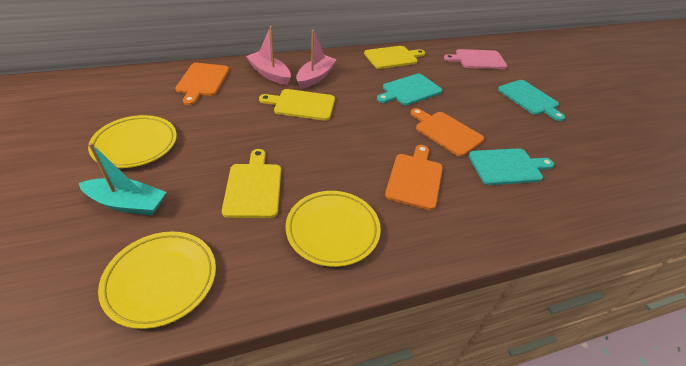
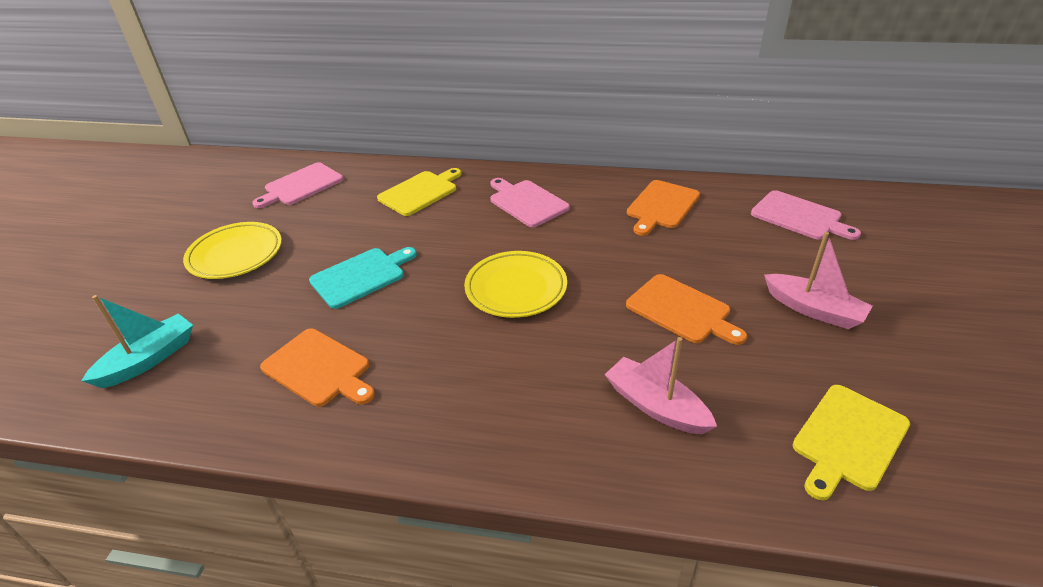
pink cutting board: 1 -> 3
turquoise cutting board: 3 -> 1
yellow cutting board: 3 -> 2
yellow plate: 3 -> 2

